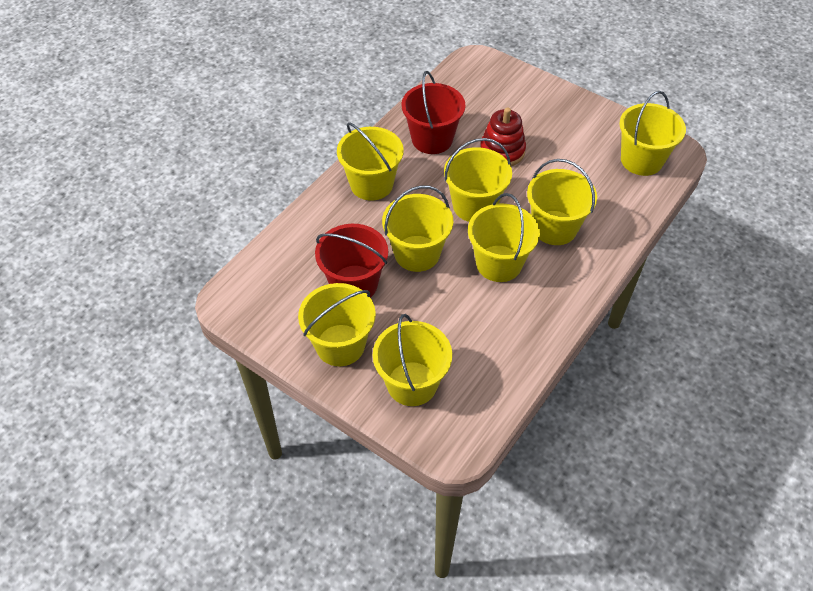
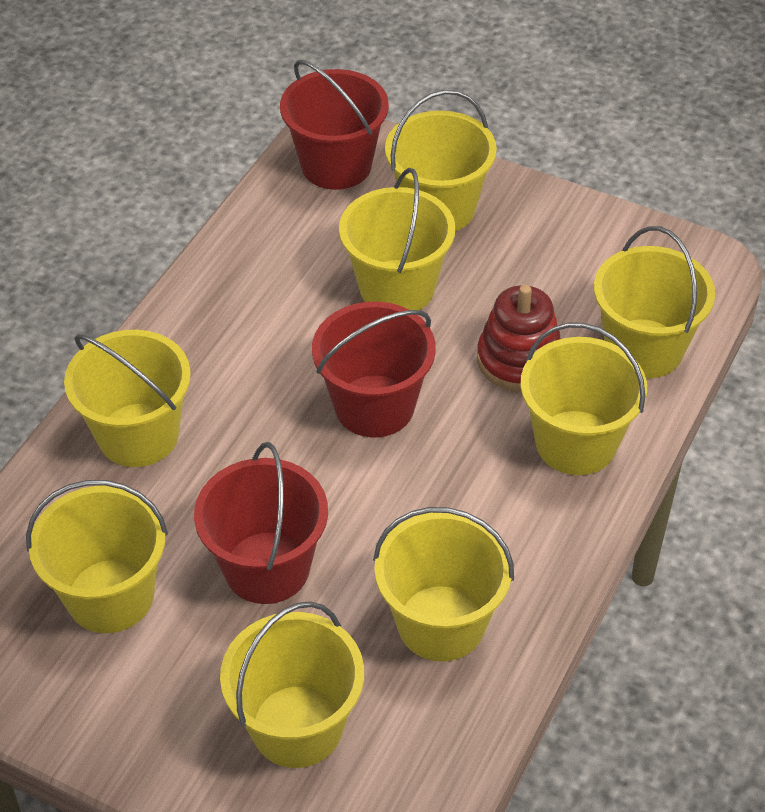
red bucket: 2 -> 3

